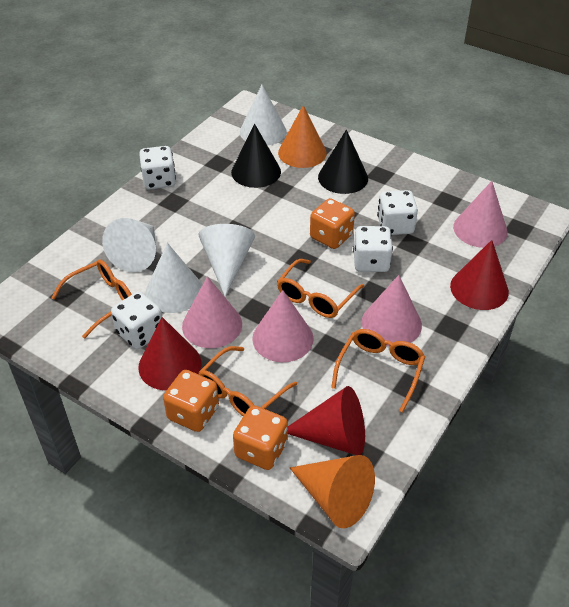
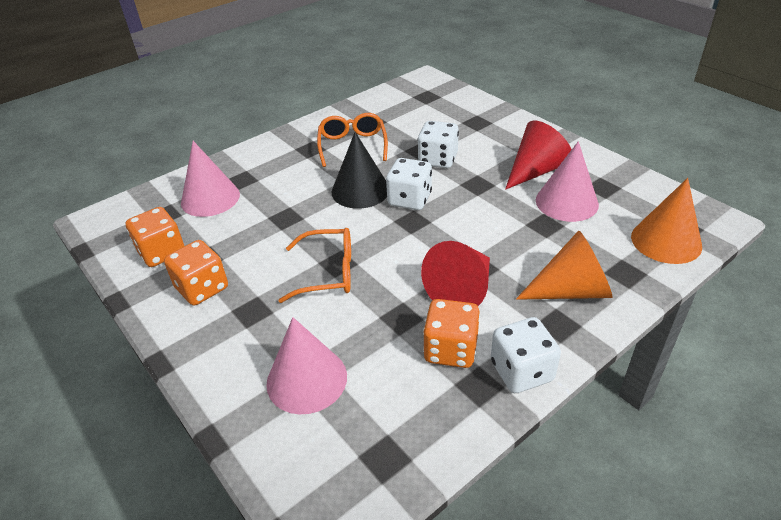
black cone: 2 -> 1
orange glasses: 4 -> 2
pink cone: 4 -> 3
red cone: 3 -> 2
white cone: 4 -> 0
white dice: 4 -> 3

